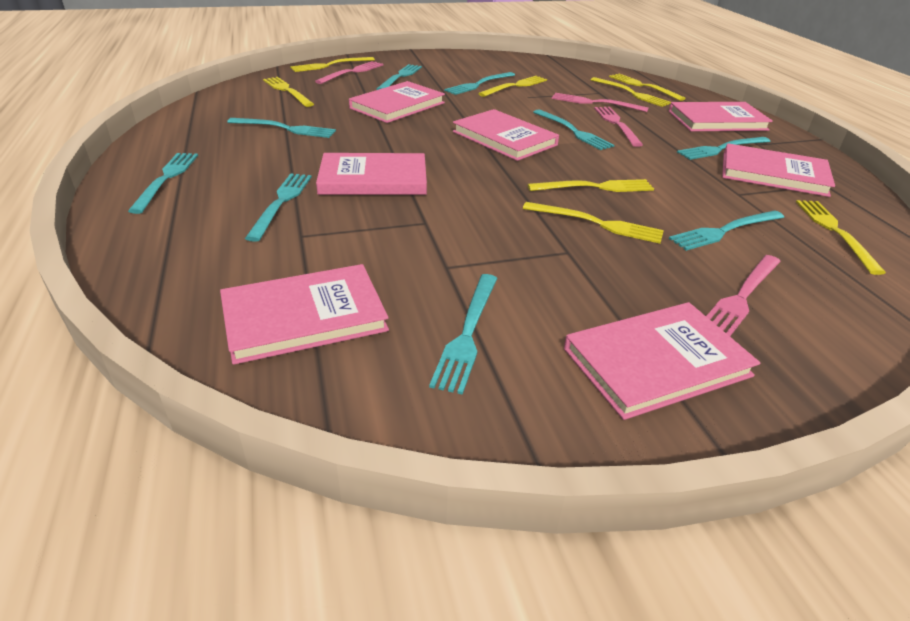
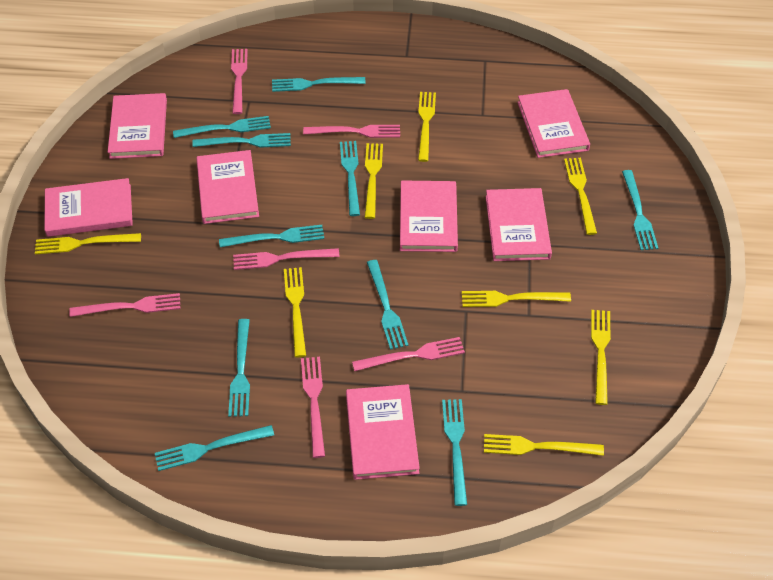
pink fork: 4 -> 6
turquoise fork: 9 -> 10

